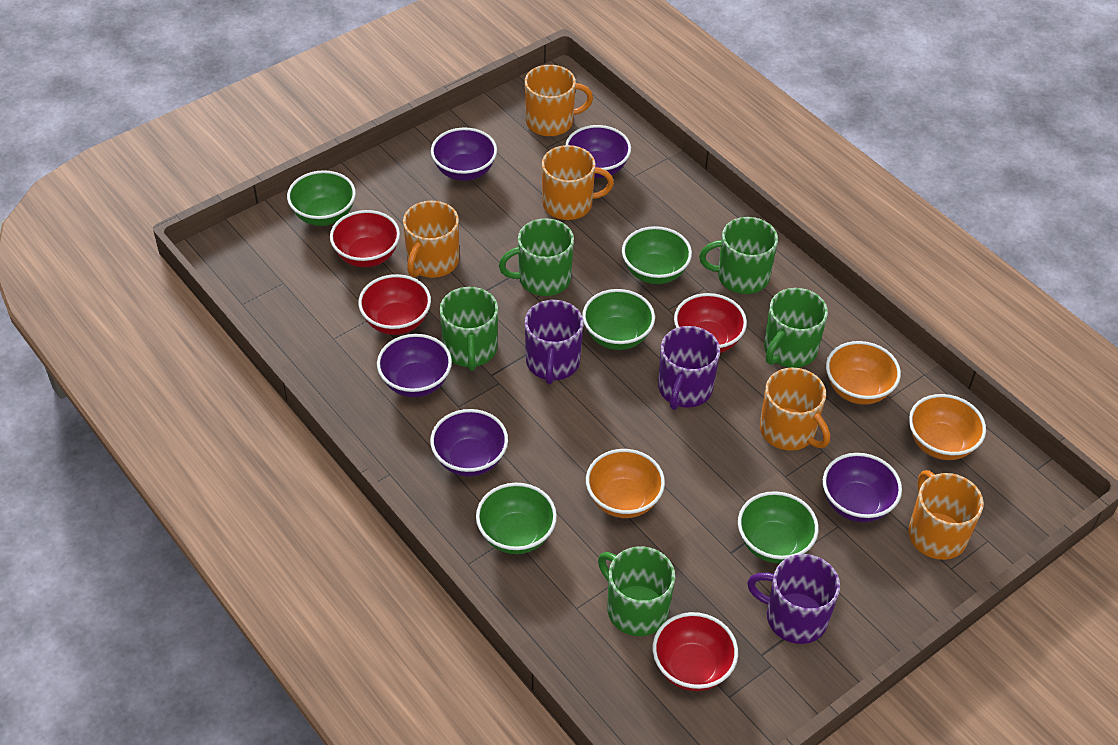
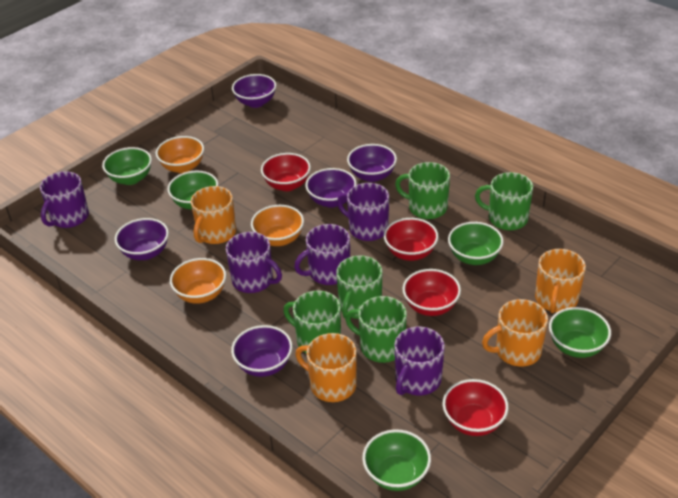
orange mug: 5 -> 4
purple mug: 3 -> 5

